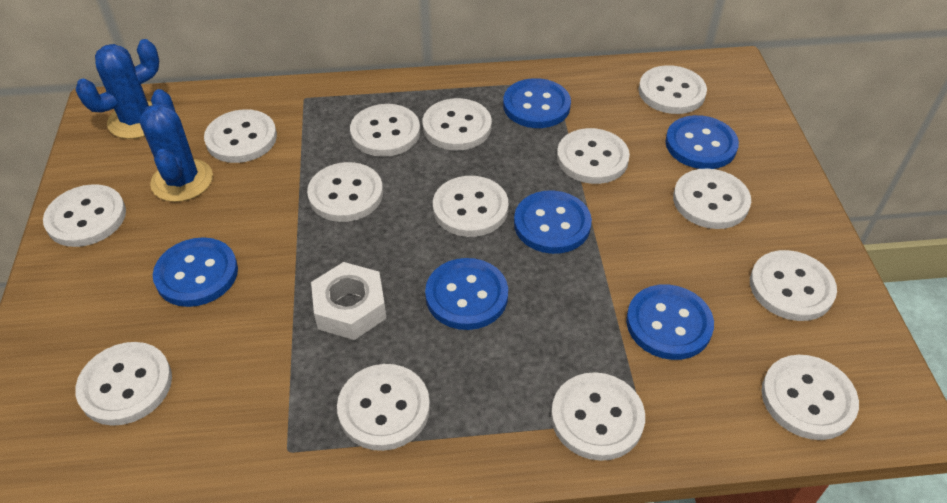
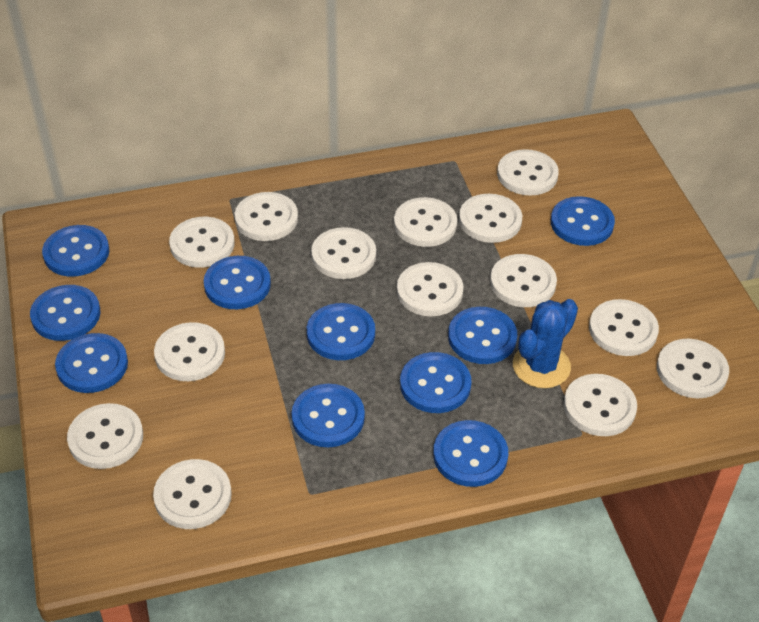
blue button: 6 -> 10
blue cactus: 2 -> 1
white nut: 1 -> 0

